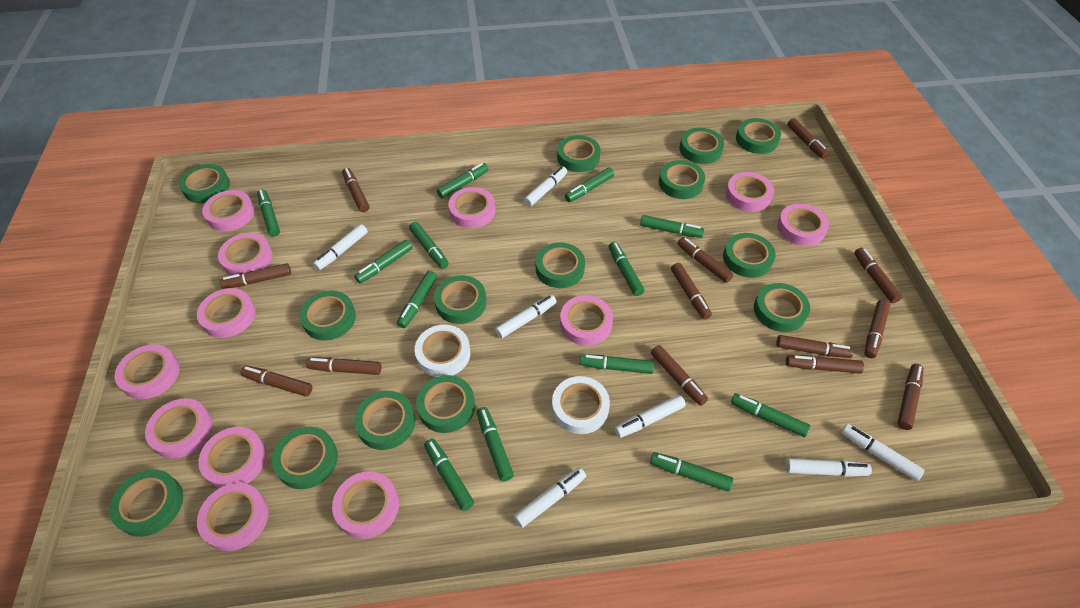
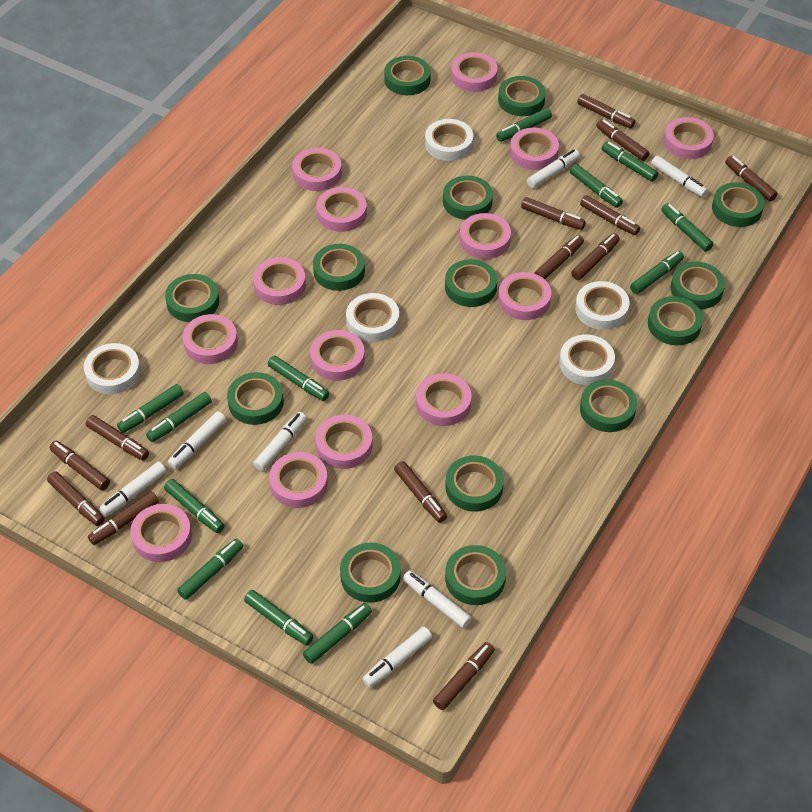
green marker: 13 -> 12
pink tape: 12 -> 14
white tape: 2 -> 5

